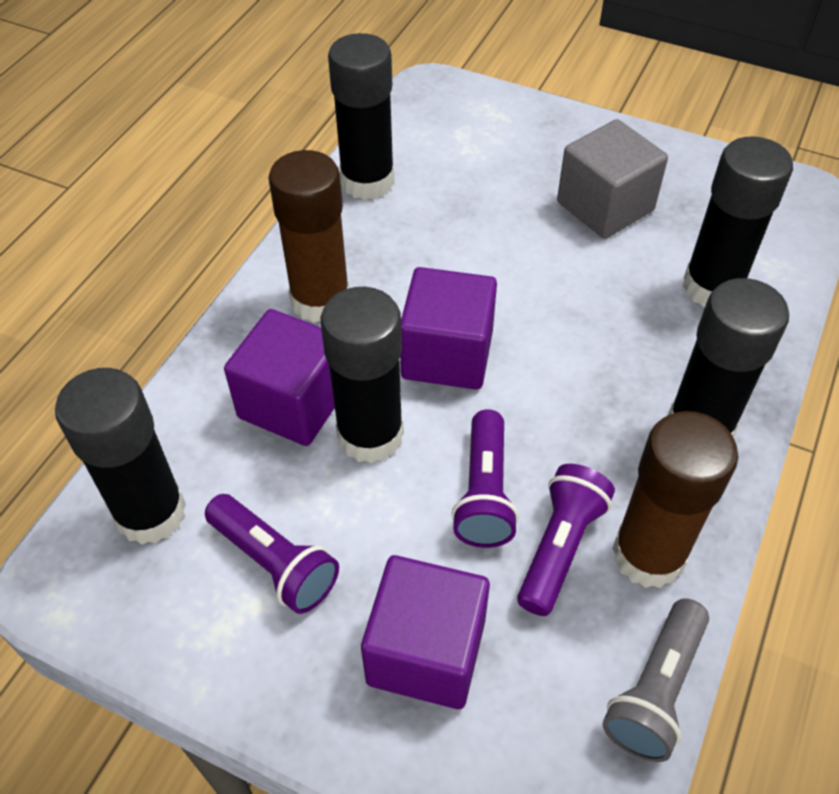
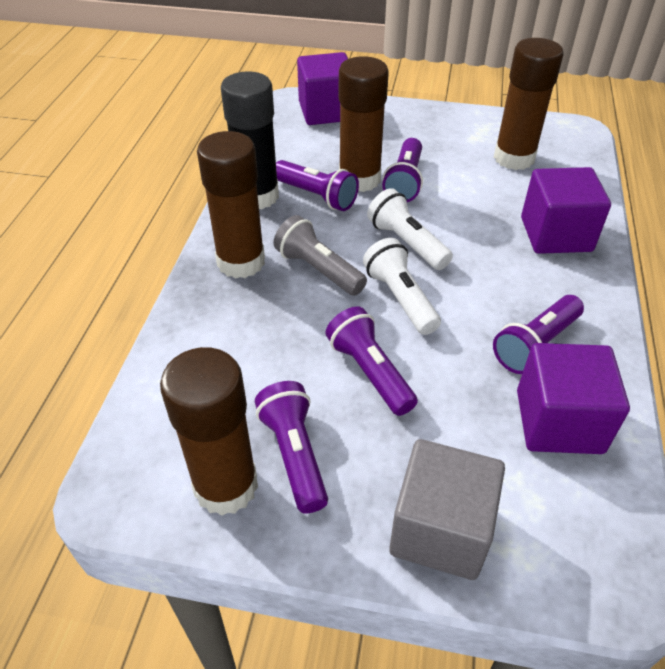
black glue stick: 5 -> 1
brown glue stick: 2 -> 4
purple flashlight: 3 -> 5
white flashlight: 0 -> 2

